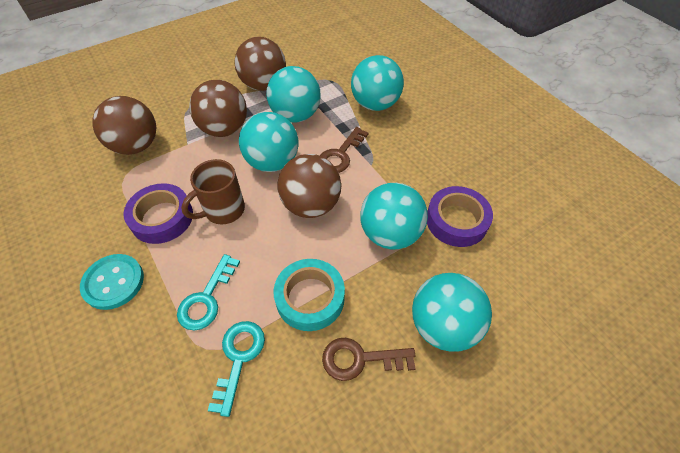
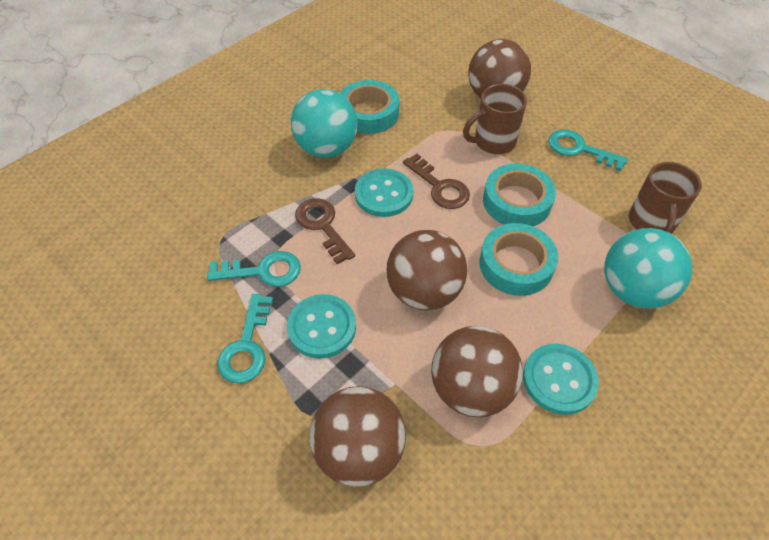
brown mug: 1 -> 2
purple tape: 2 -> 0
turquoise ball: 5 -> 2
turquoise button: 1 -> 3
turquoise key: 2 -> 3
turquoise tape: 1 -> 3

